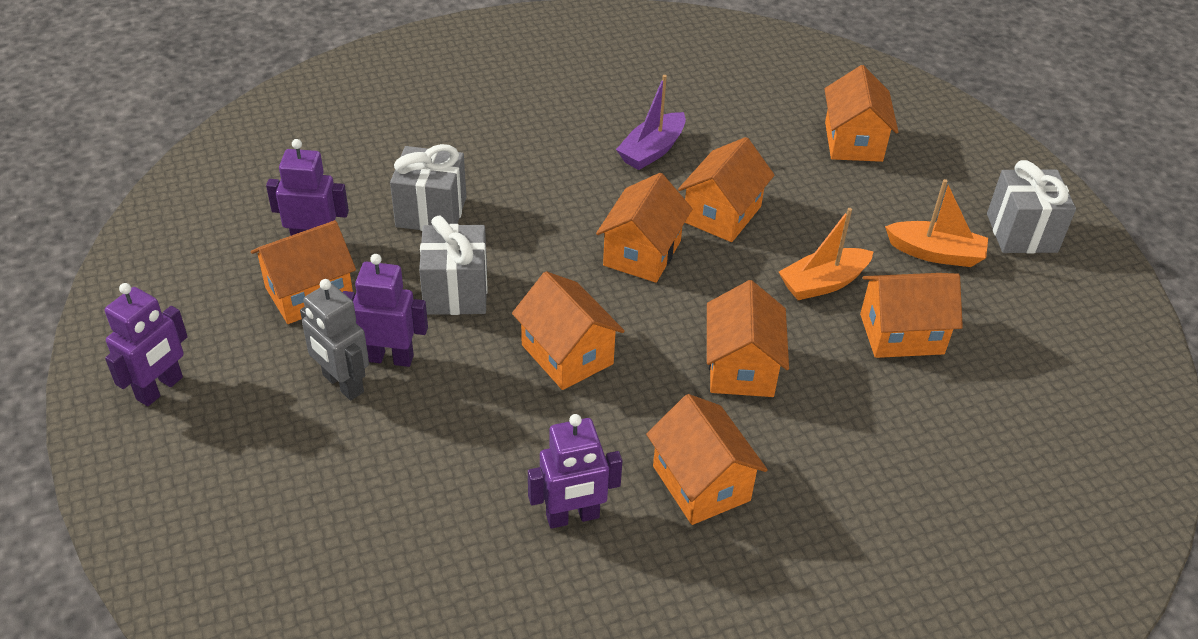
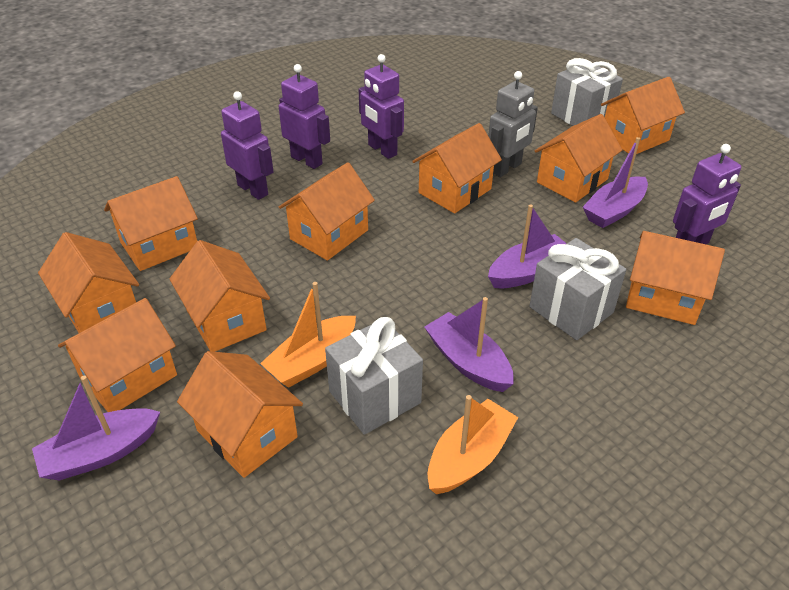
orange house: 8 -> 10
purple boat: 1 -> 4

